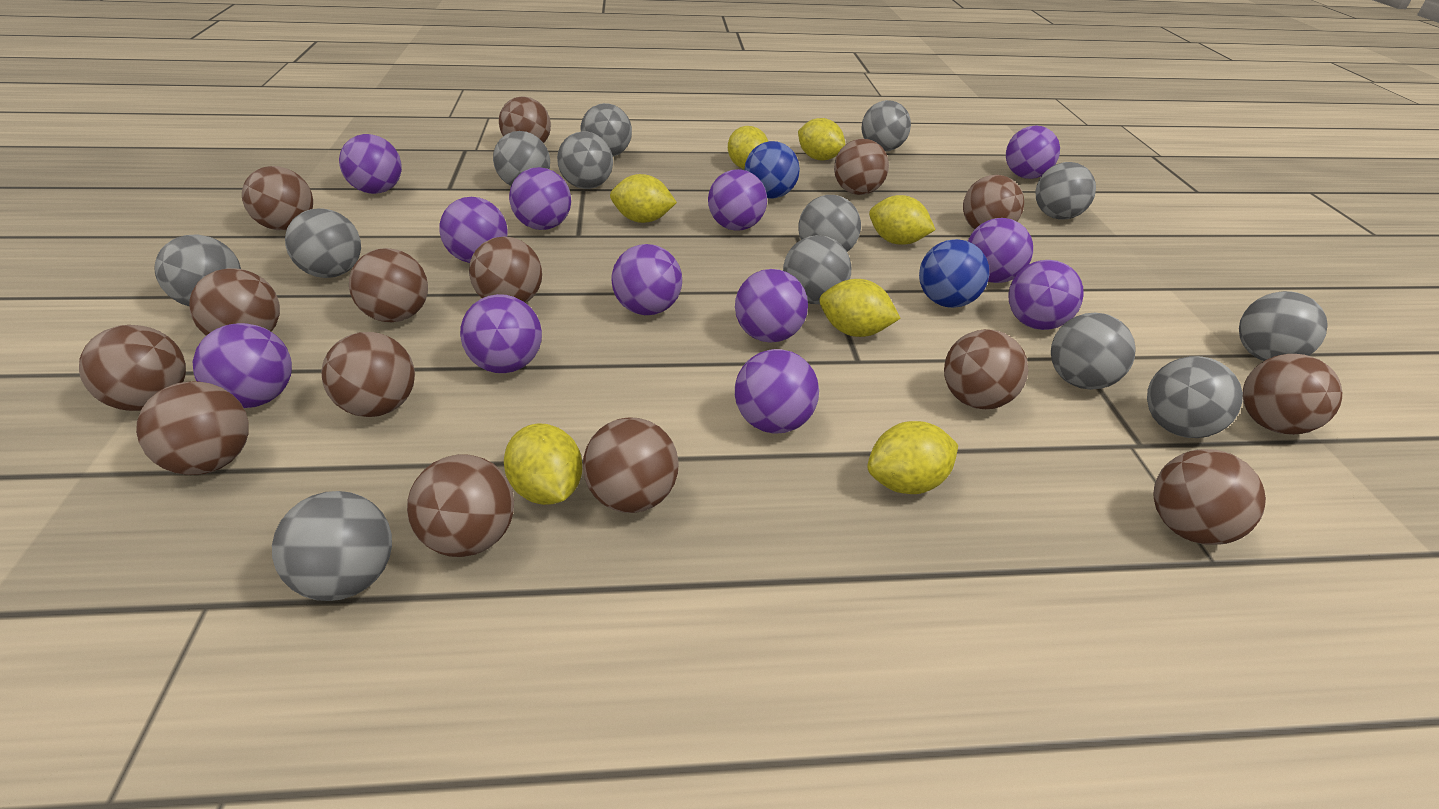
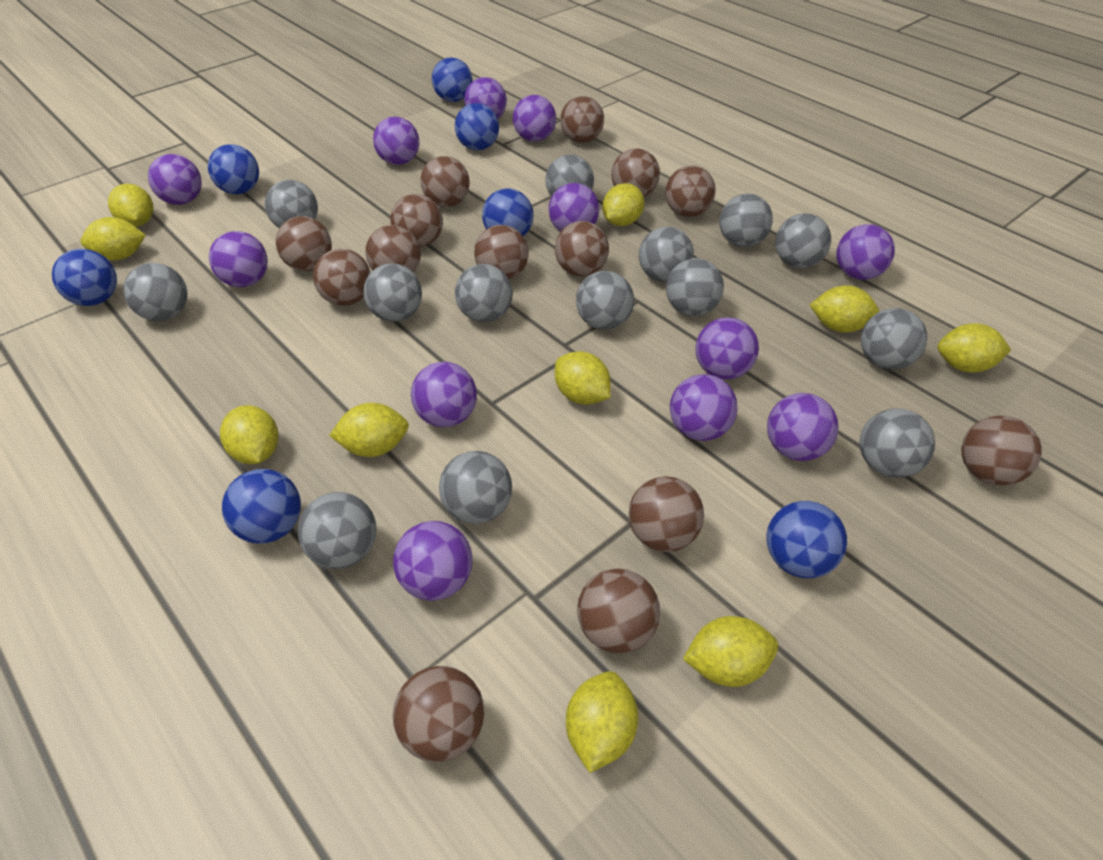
blue ball: 2 -> 7
brown ball: 15 -> 14
grey ball: 13 -> 14
yellow lemon: 7 -> 10

